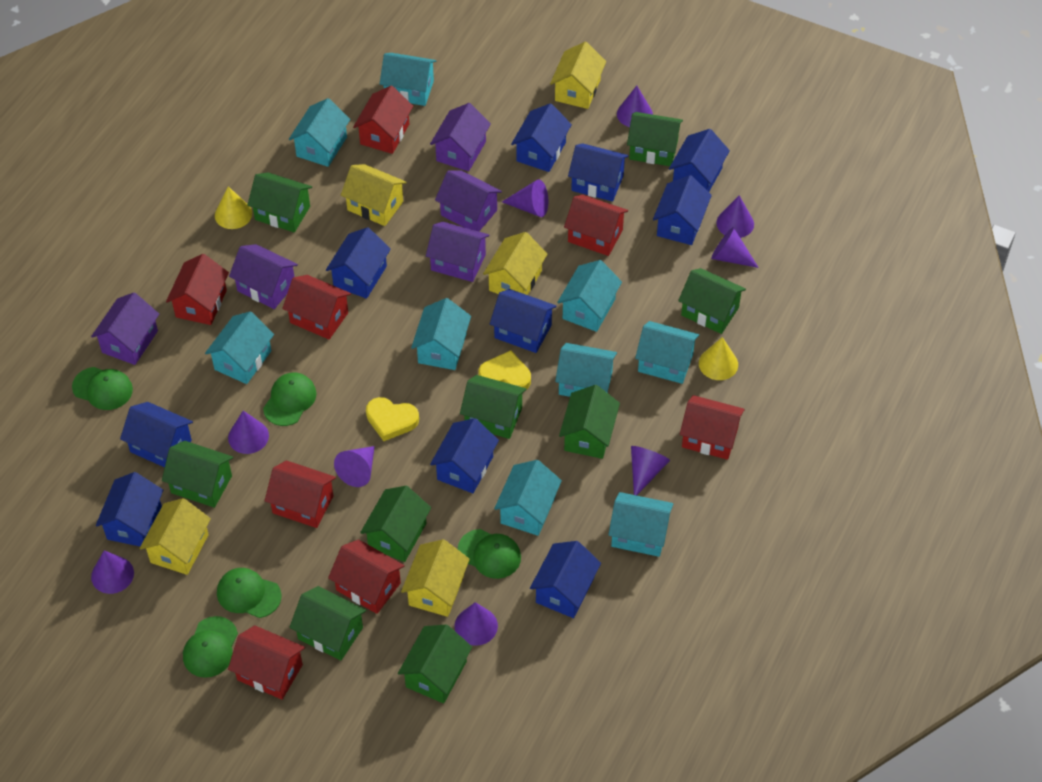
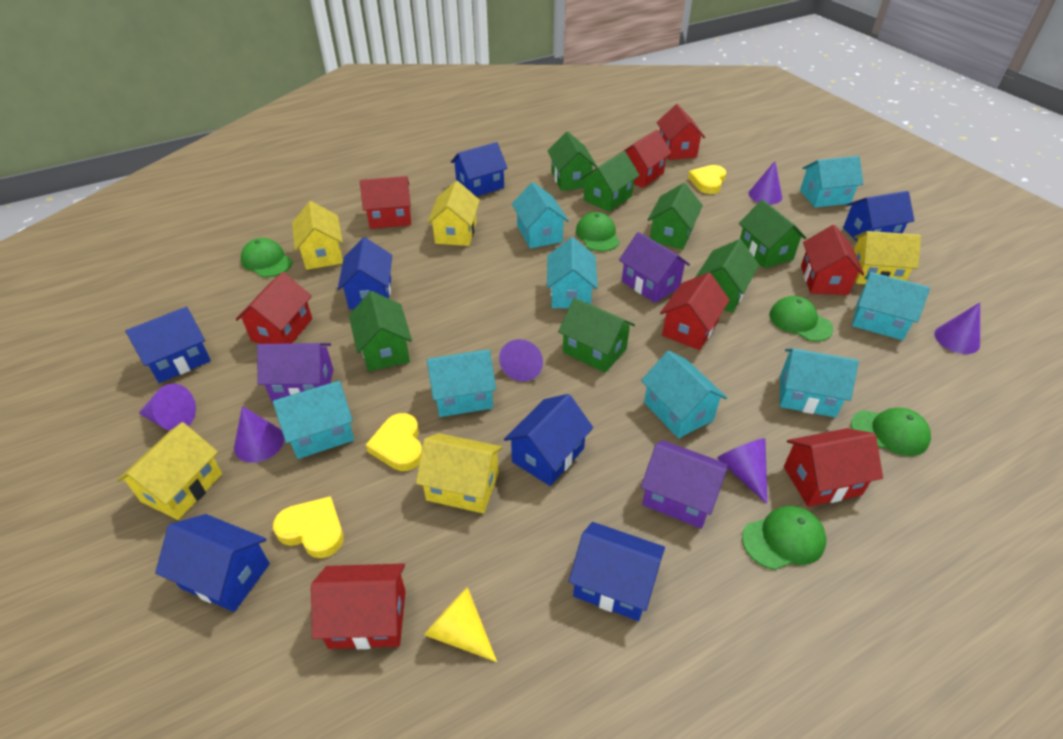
blue house: 10 -> 7
green house: 9 -> 7
purple cone: 9 -> 6
purple house: 5 -> 3
turquoise house: 9 -> 8
yellow cone: 2 -> 1
yellow heart: 2 -> 3

